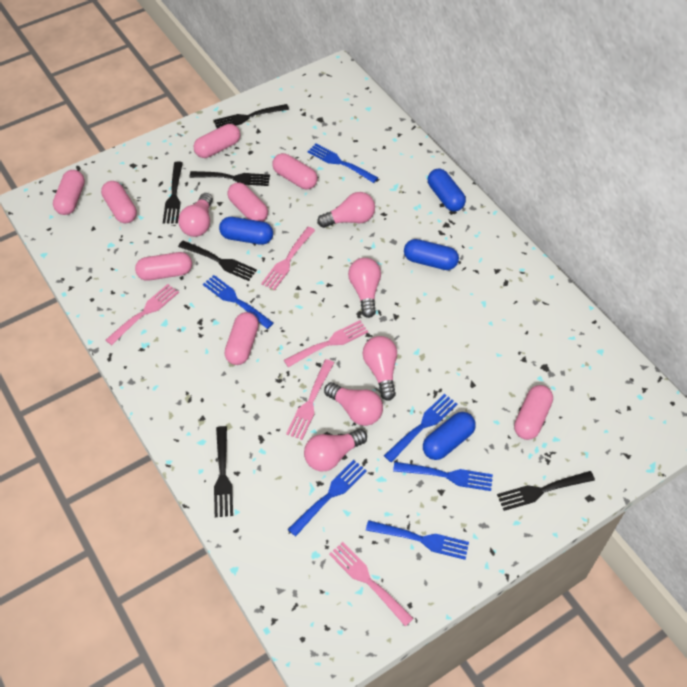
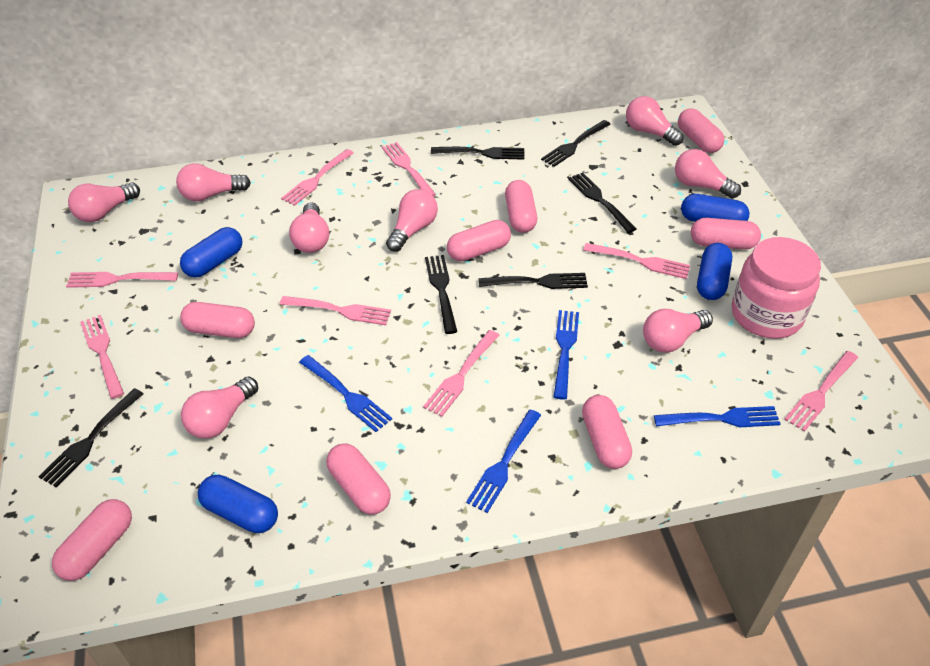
blue fork: 6 -> 4
pink fork: 5 -> 8
pink jar: 0 -> 1
pink light bulb: 6 -> 8

